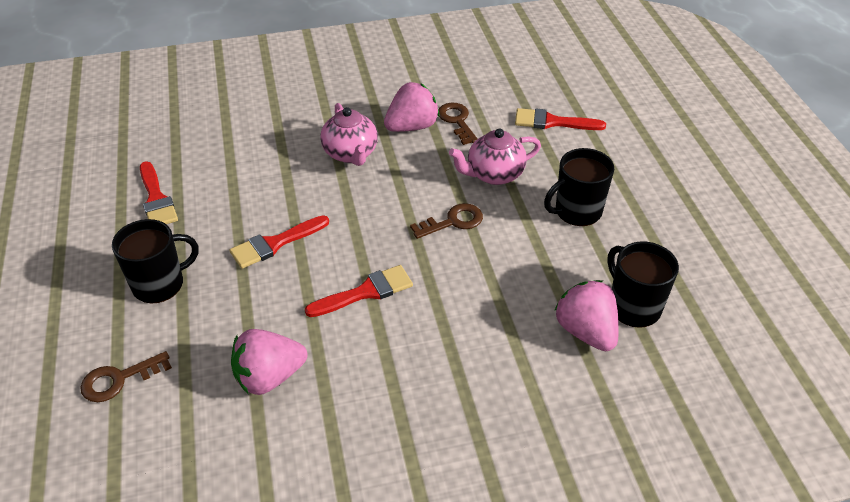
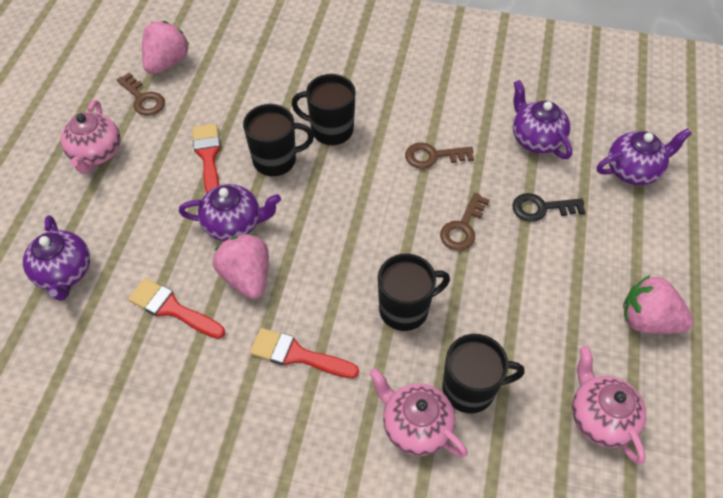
black key: 0 -> 1
black mug: 3 -> 4
pink teapot: 2 -> 3
purple teapot: 0 -> 4
red brush: 4 -> 3

